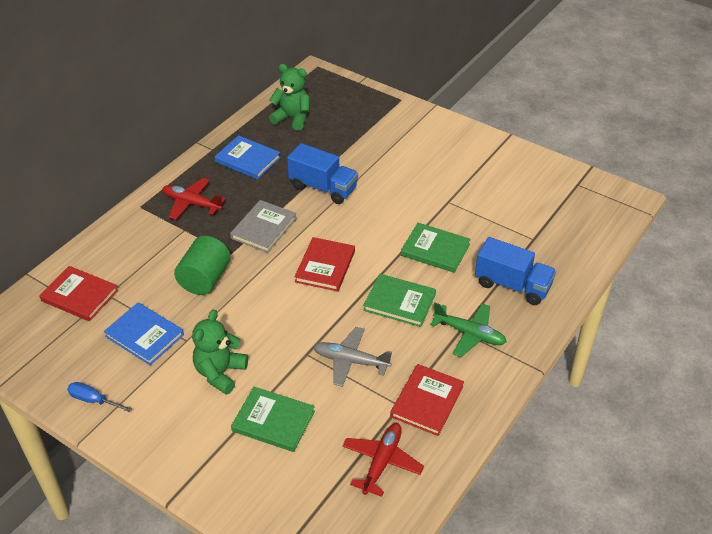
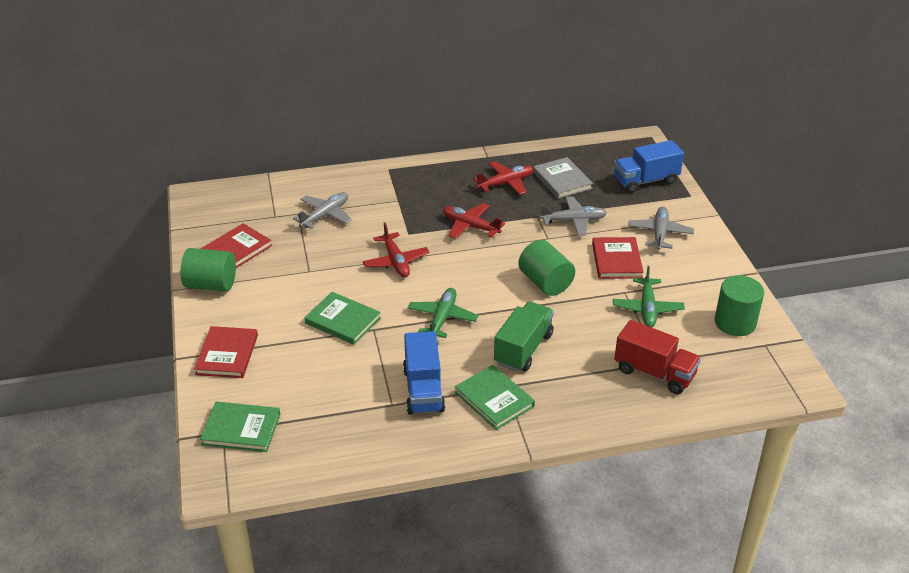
blue book: 2 -> 0
blue screwdriver: 1 -> 0
green cylinder: 1 -> 3
green plane: 1 -> 2
green teddy bear: 2 -> 0
green truck: 0 -> 1
grey plane: 1 -> 3
red plane: 2 -> 3
red truck: 0 -> 1

